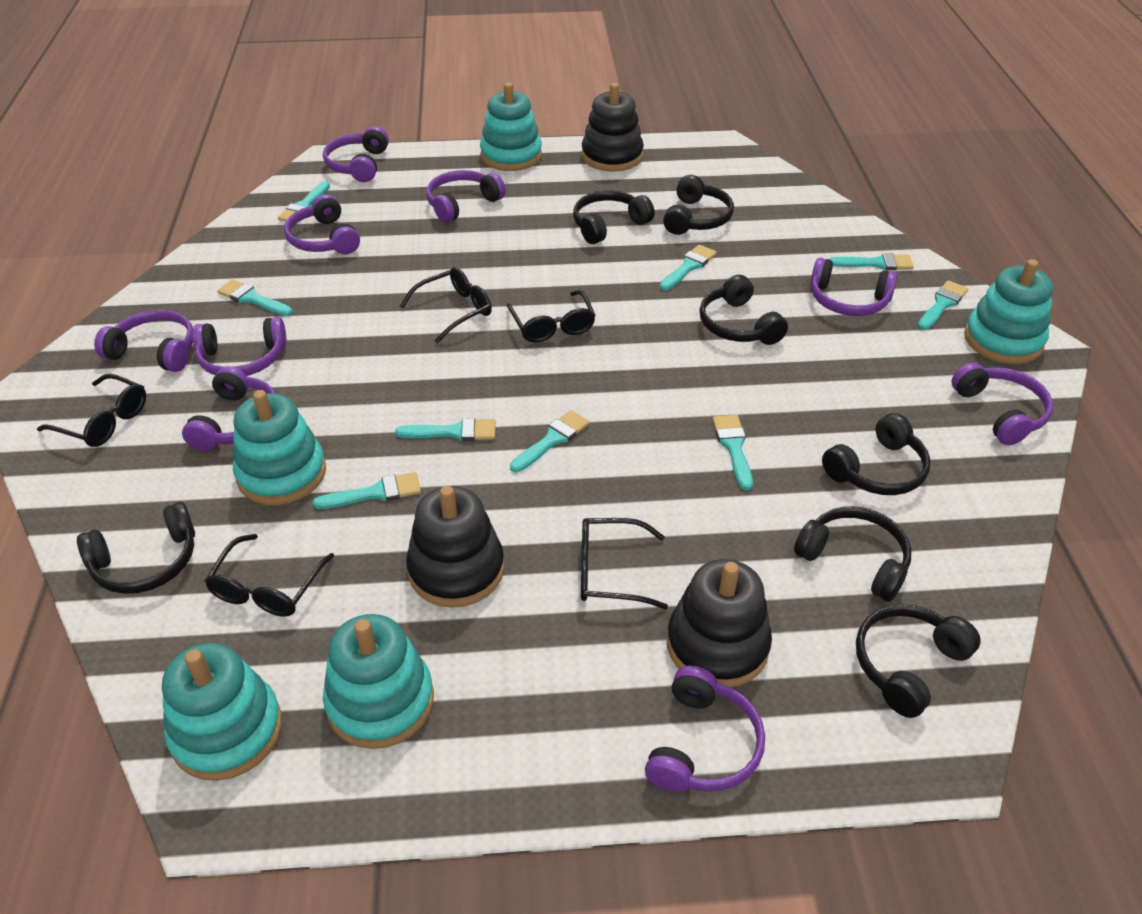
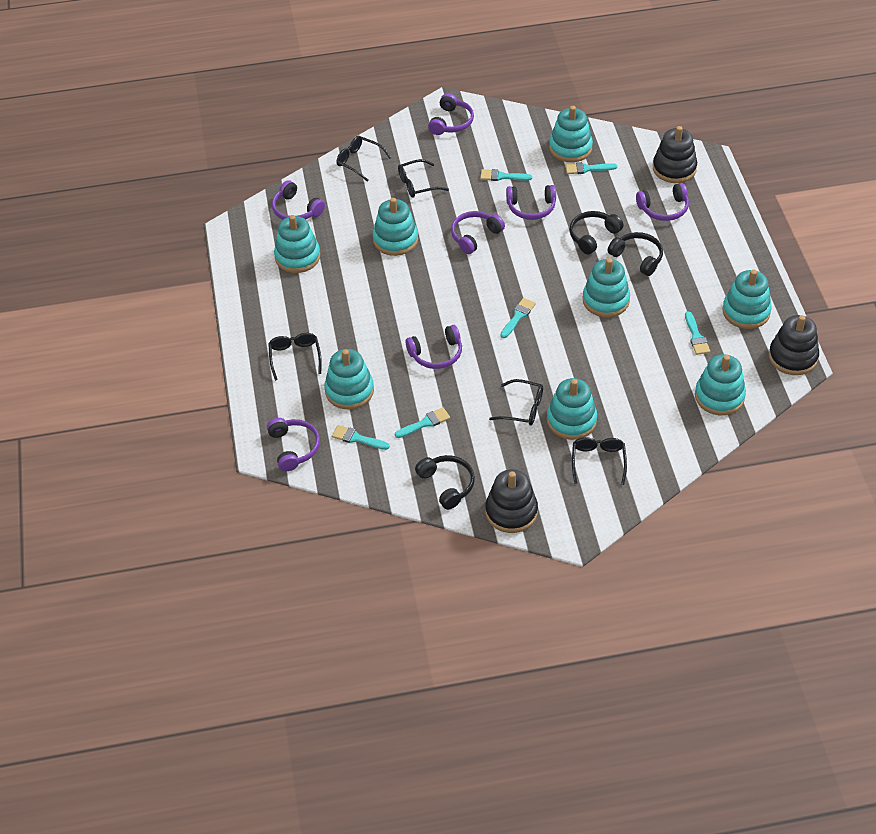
black headphones: 7 -> 3
purple headphones: 9 -> 7
turquoise brush: 9 -> 6
turquoise stacking toy: 5 -> 8

